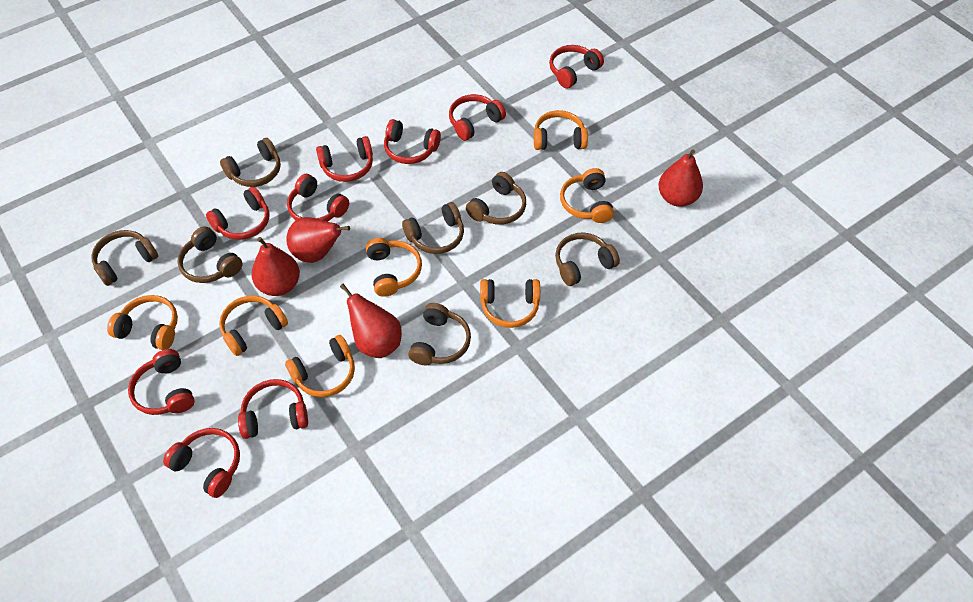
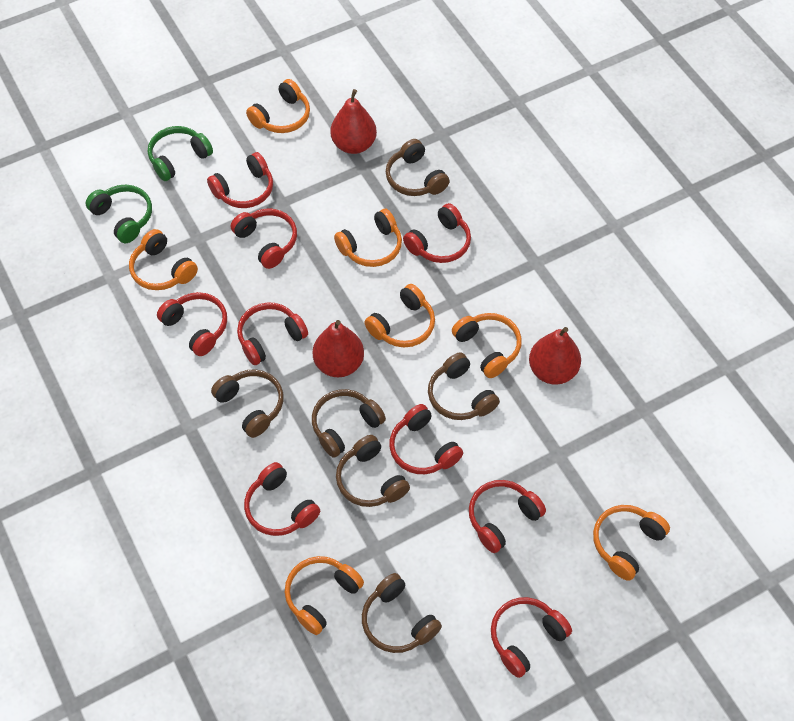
brown headphones: 7 -> 6
green headphones: 0 -> 2
red pear: 4 -> 3

